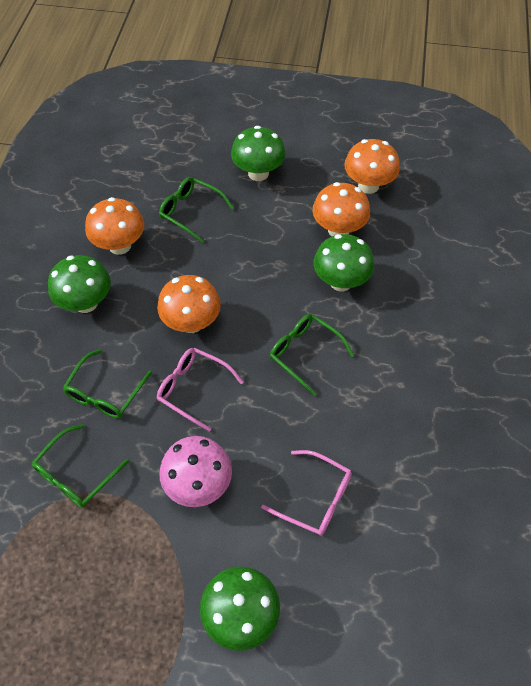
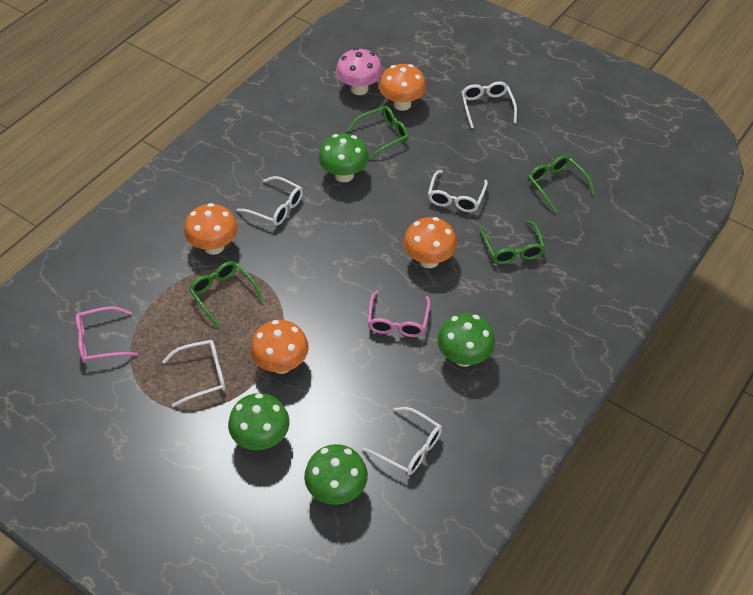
white glasses: 0 -> 5

